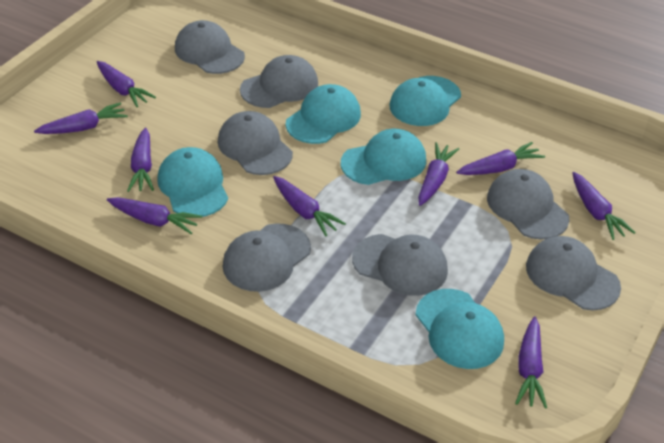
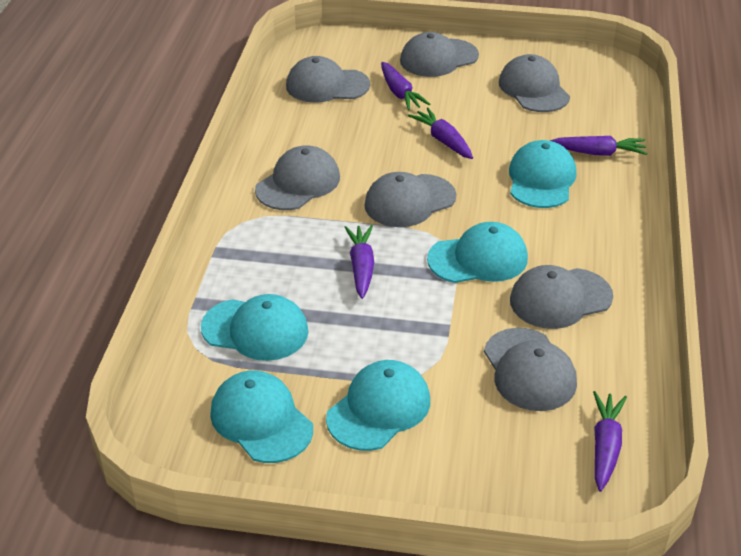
purple carrot: 9 -> 5

